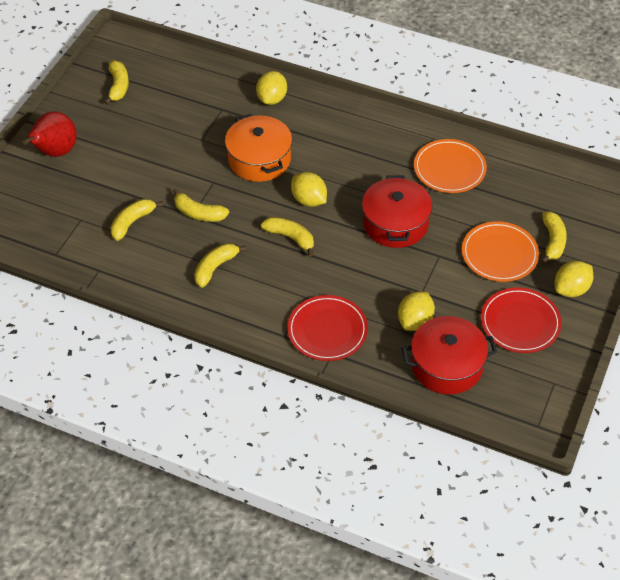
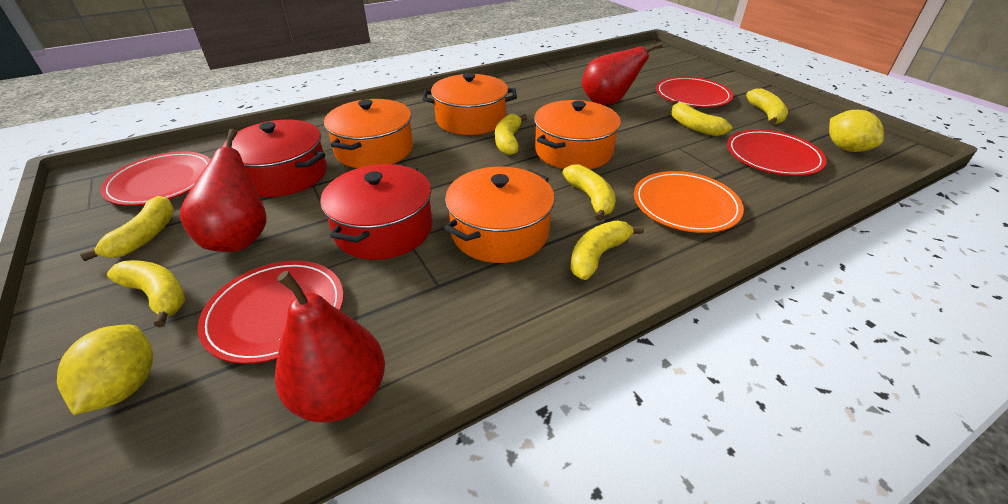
orange plate: 2 -> 1
orange pot: 1 -> 4
red pear: 1 -> 3
red plate: 2 -> 4
yellow banana: 6 -> 7
yellow lemon: 4 -> 2

